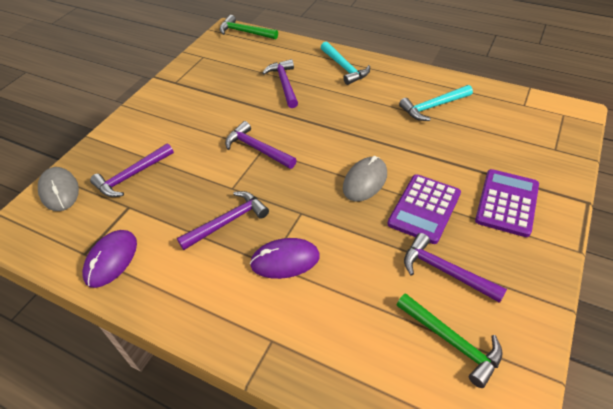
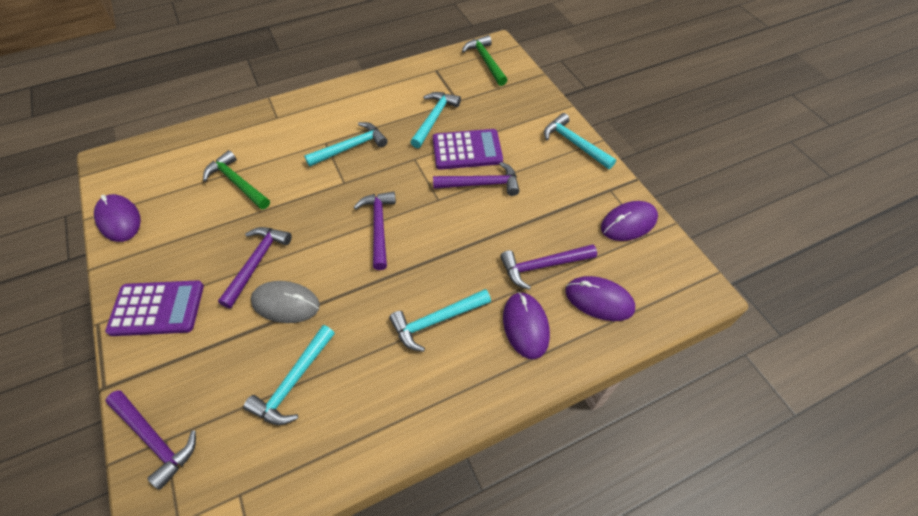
grey mouse: 2 -> 1
purple mouse: 2 -> 4
turquoise hammer: 2 -> 5

